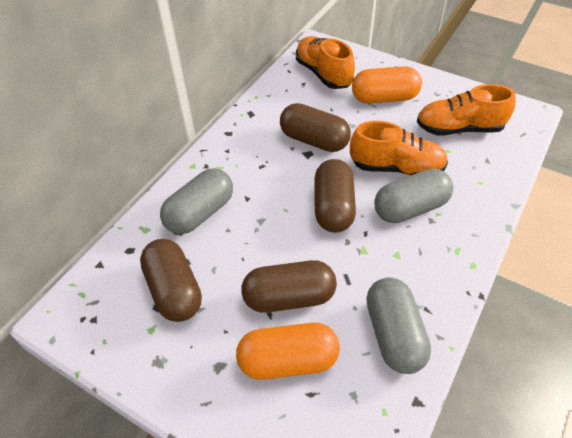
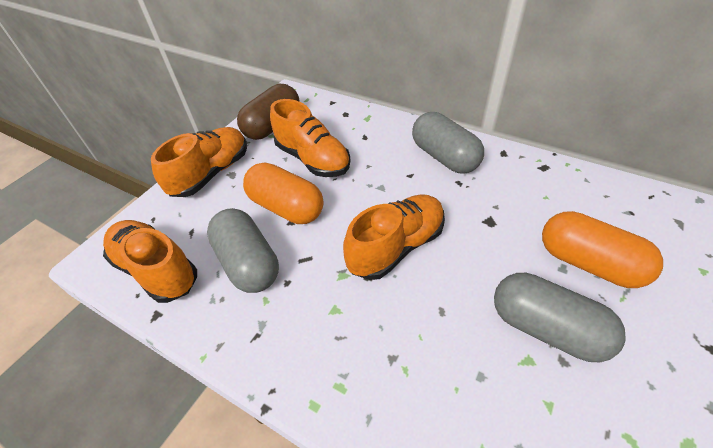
brown capsule: 4 -> 1
orange shoe: 3 -> 4

